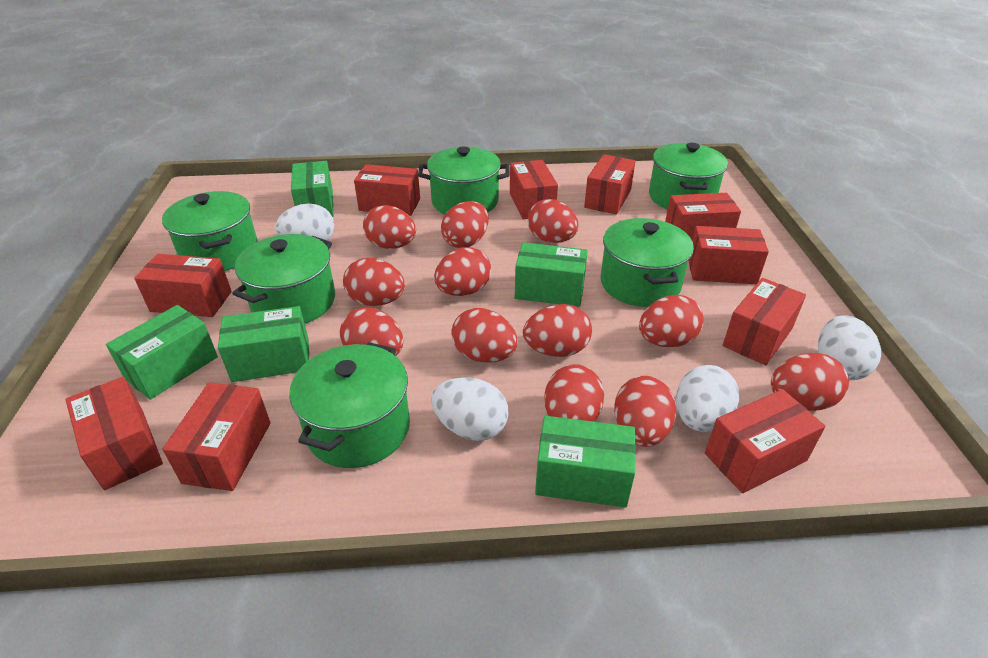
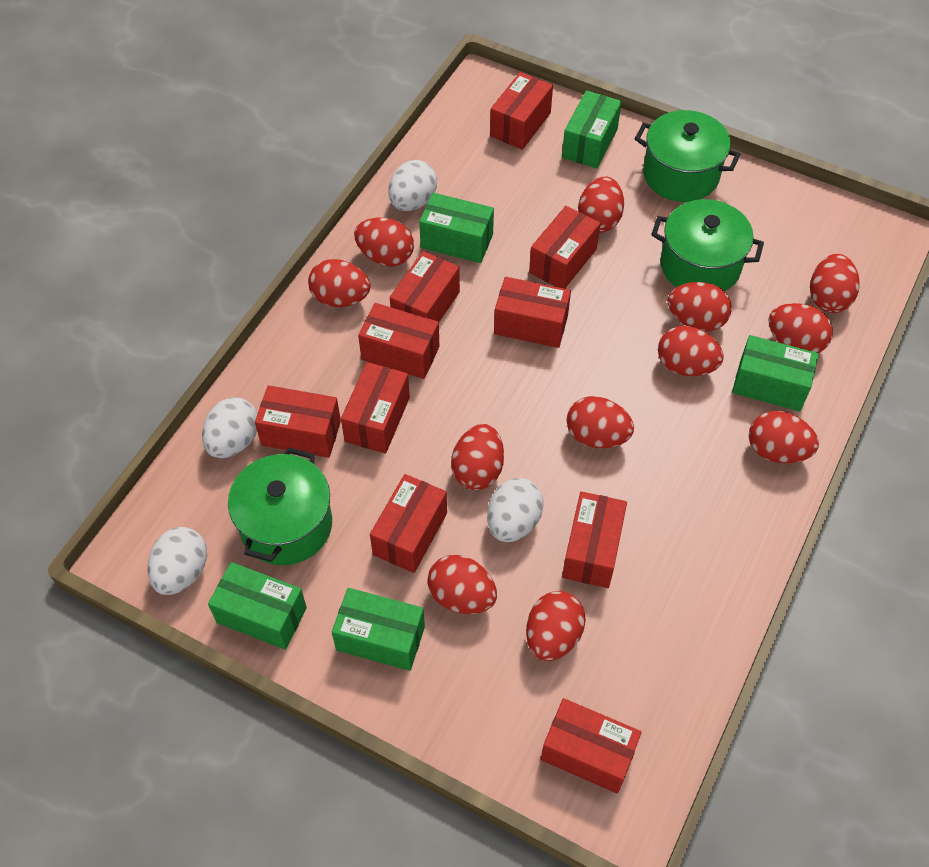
green pot: 6 -> 3

